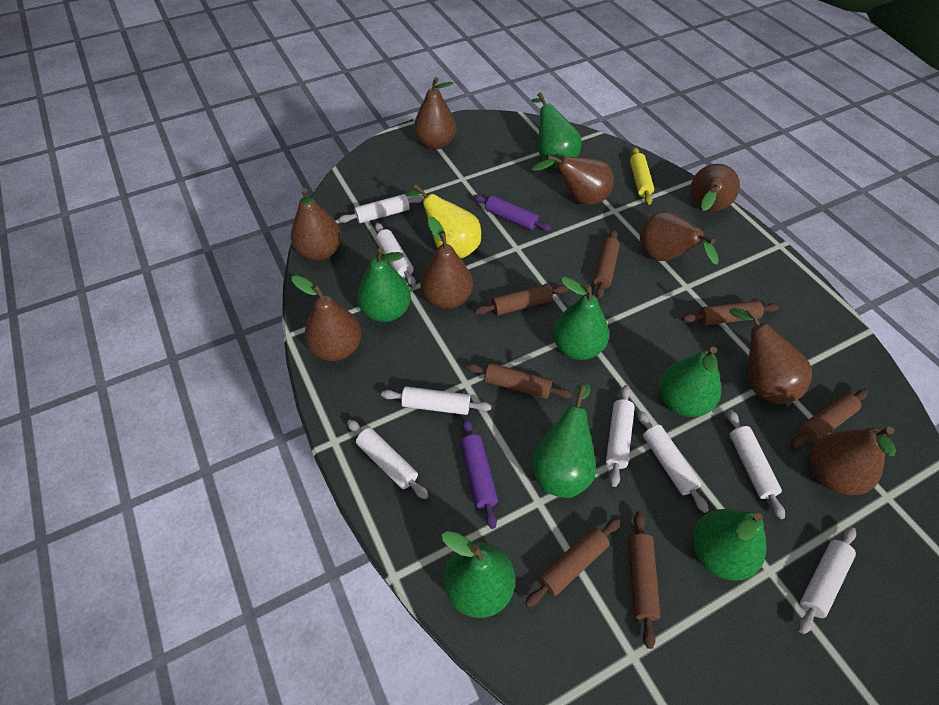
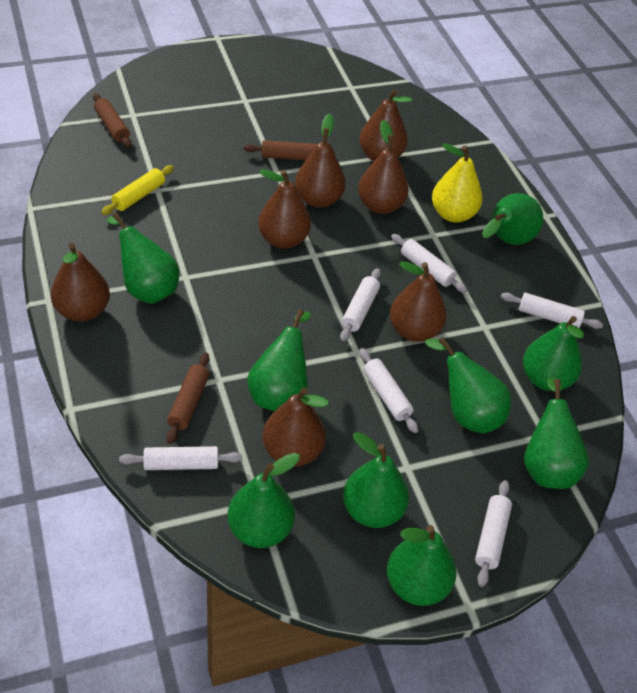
brown pear: 9 -> 7
brown rolling pin: 7 -> 3
green pear: 7 -> 9
purple rolling pin: 2 -> 0
white rolling pin: 8 -> 6

